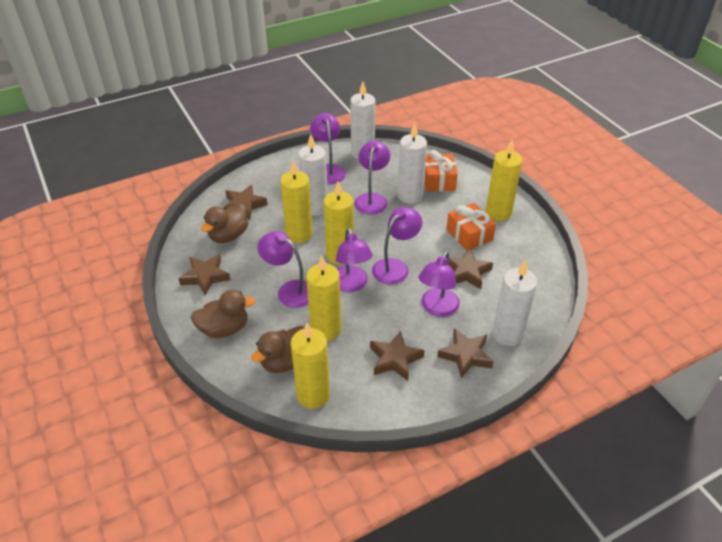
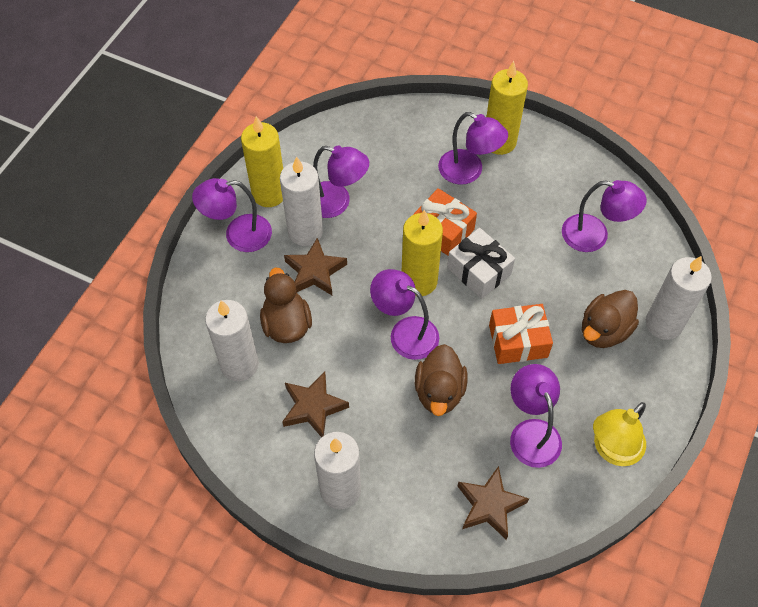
brown star: 5 -> 3
white gift: 0 -> 1
yellow candle: 5 -> 3
yellow lamp: 0 -> 1

